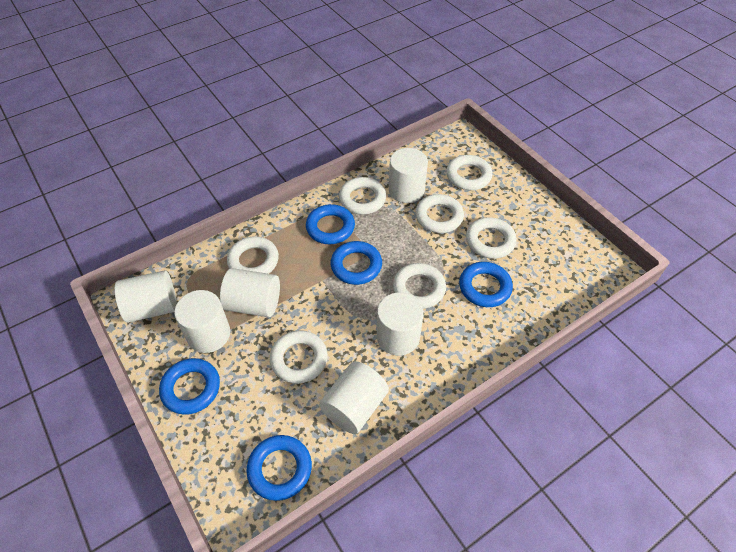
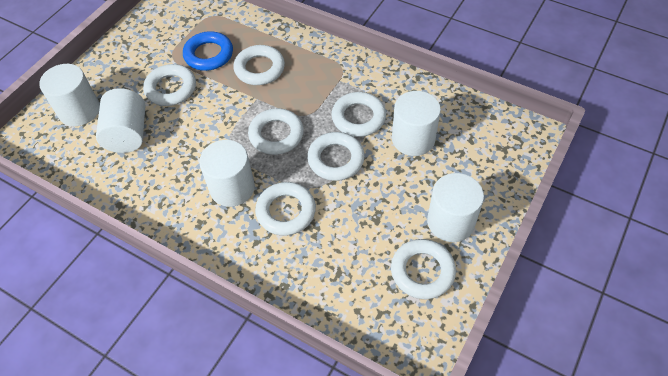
blue ring: 5 -> 1
white cylinder: 6 -> 5

